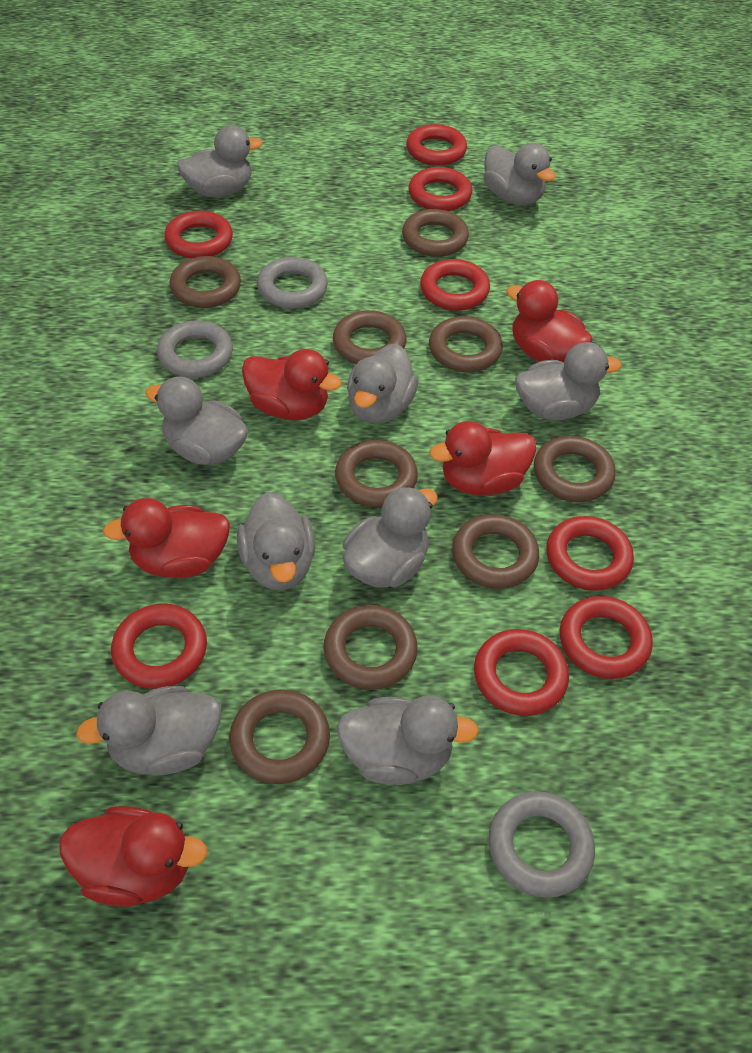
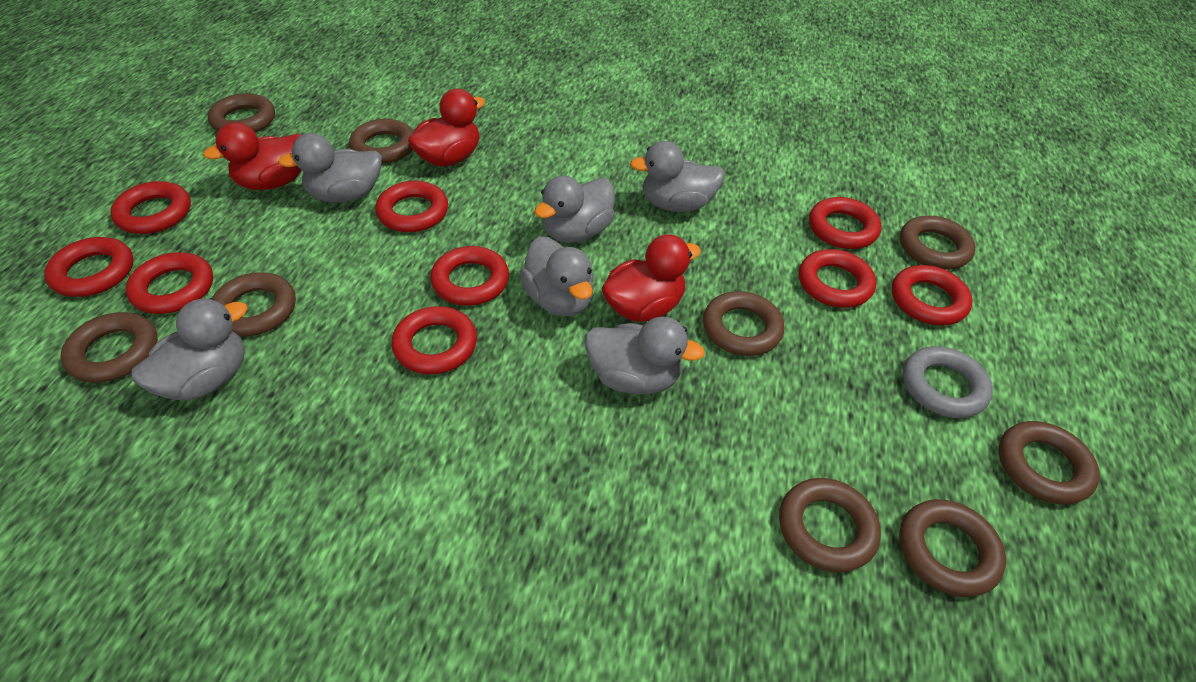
grey duck: 9 -> 6
grey ring: 3 -> 1
red duck: 5 -> 3
red ring: 8 -> 9

